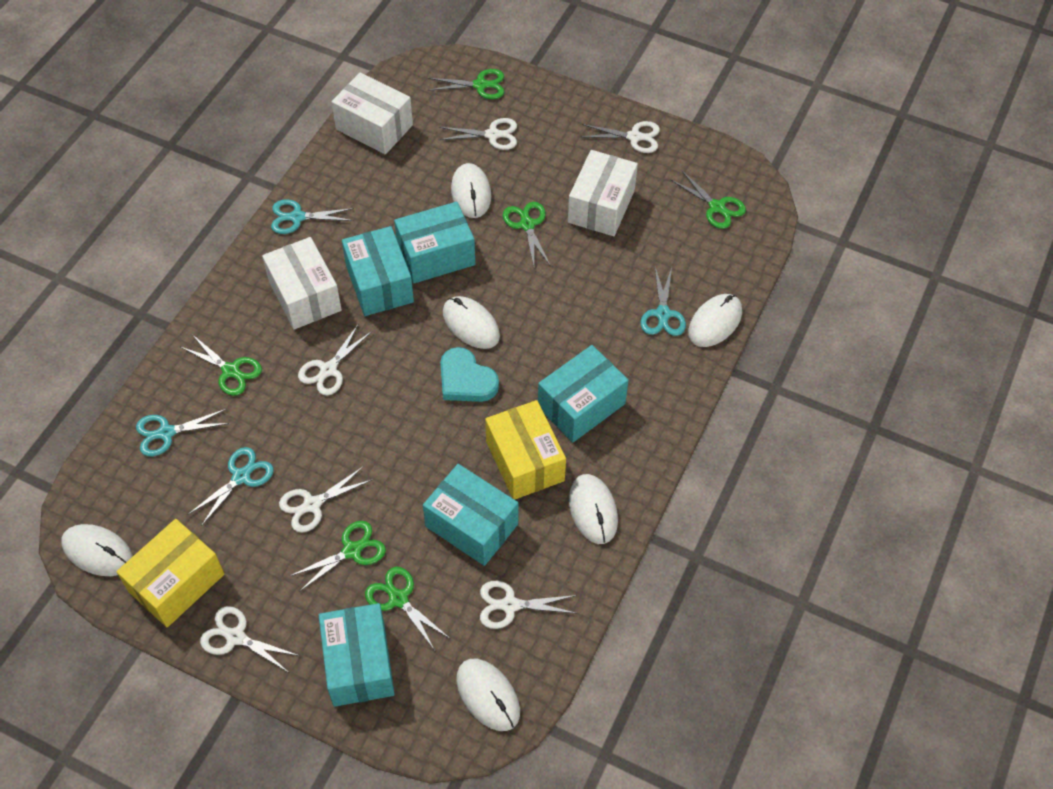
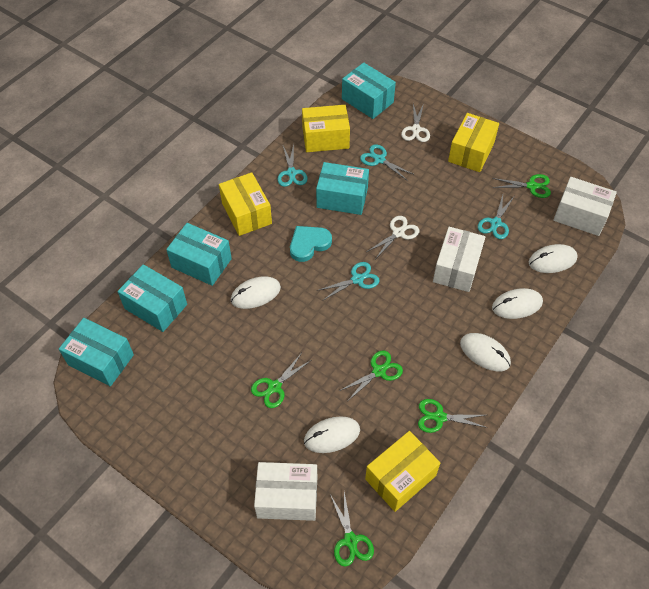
green scissors: 6 -> 5
white mouse: 6 -> 5
white scissors: 6 -> 2
yellow box: 2 -> 4

